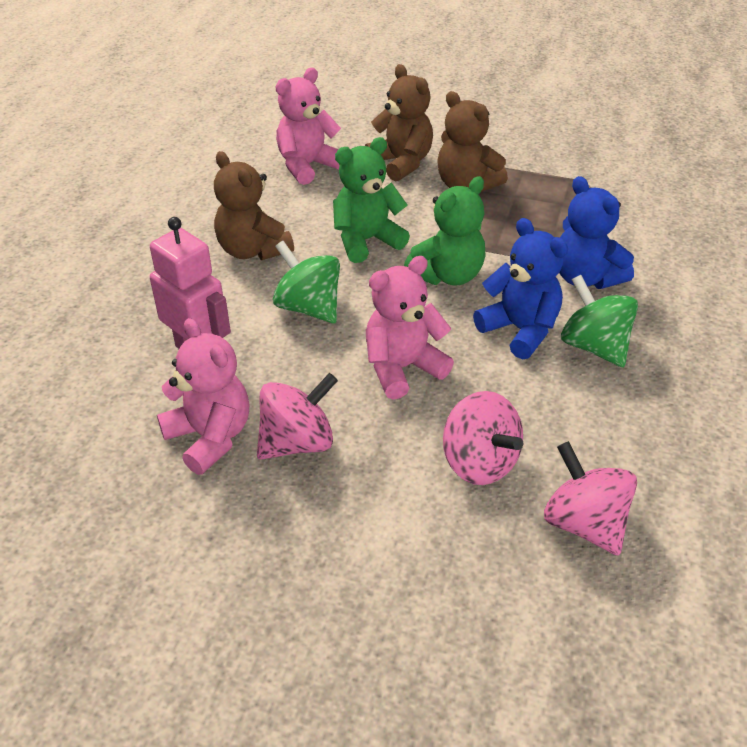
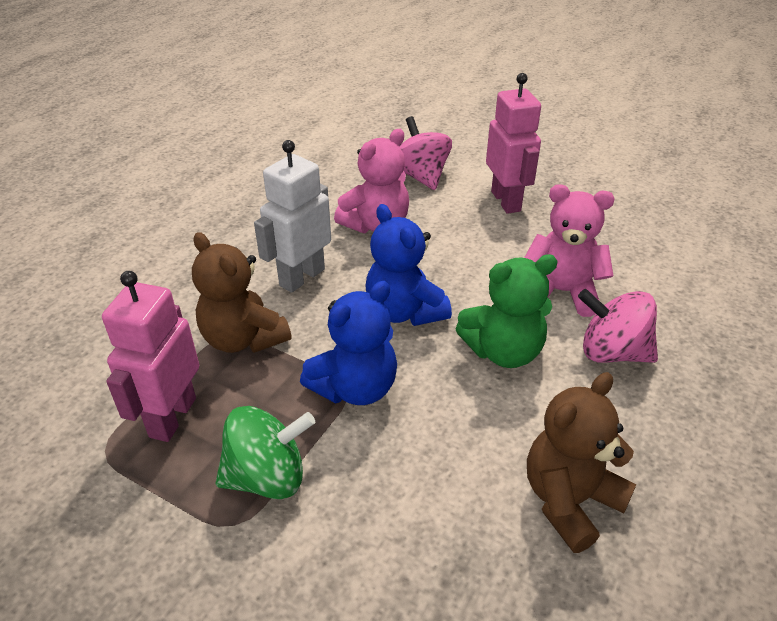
brown teddy bear: 3 -> 2
green spinning top: 2 -> 1
green teddy bear: 2 -> 1
pink robot: 1 -> 2
pink spinning top: 3 -> 2
pink teddy bear: 3 -> 2
white robot: 0 -> 1

